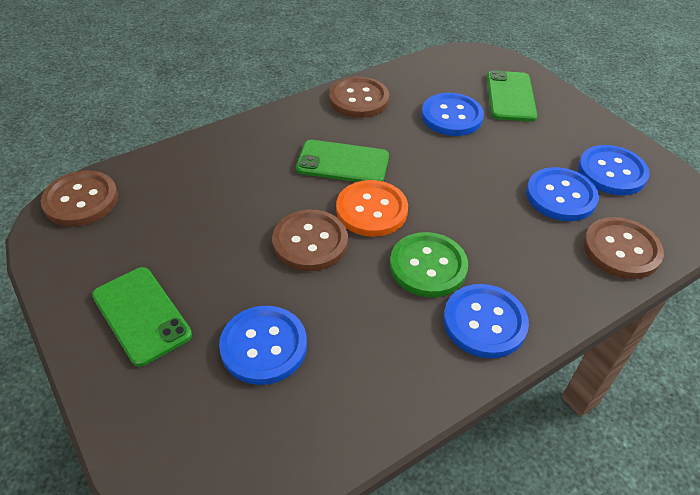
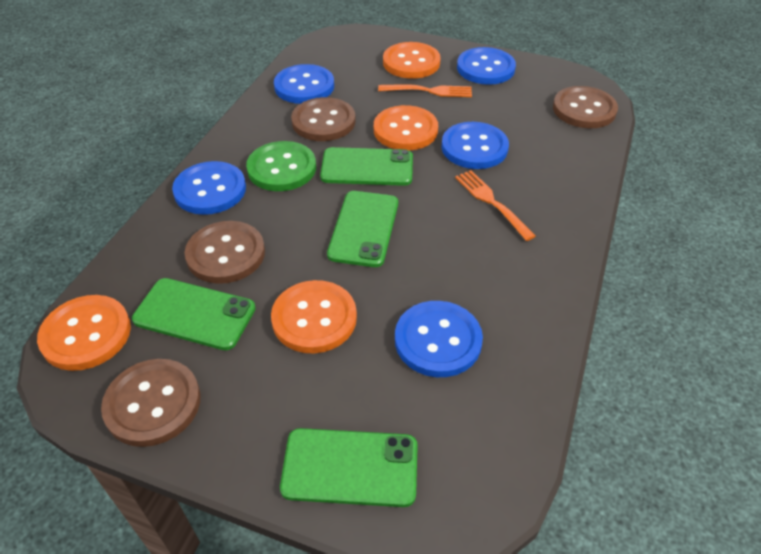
green phone: 3 -> 4
orange button: 1 -> 4
orange fork: 0 -> 2

